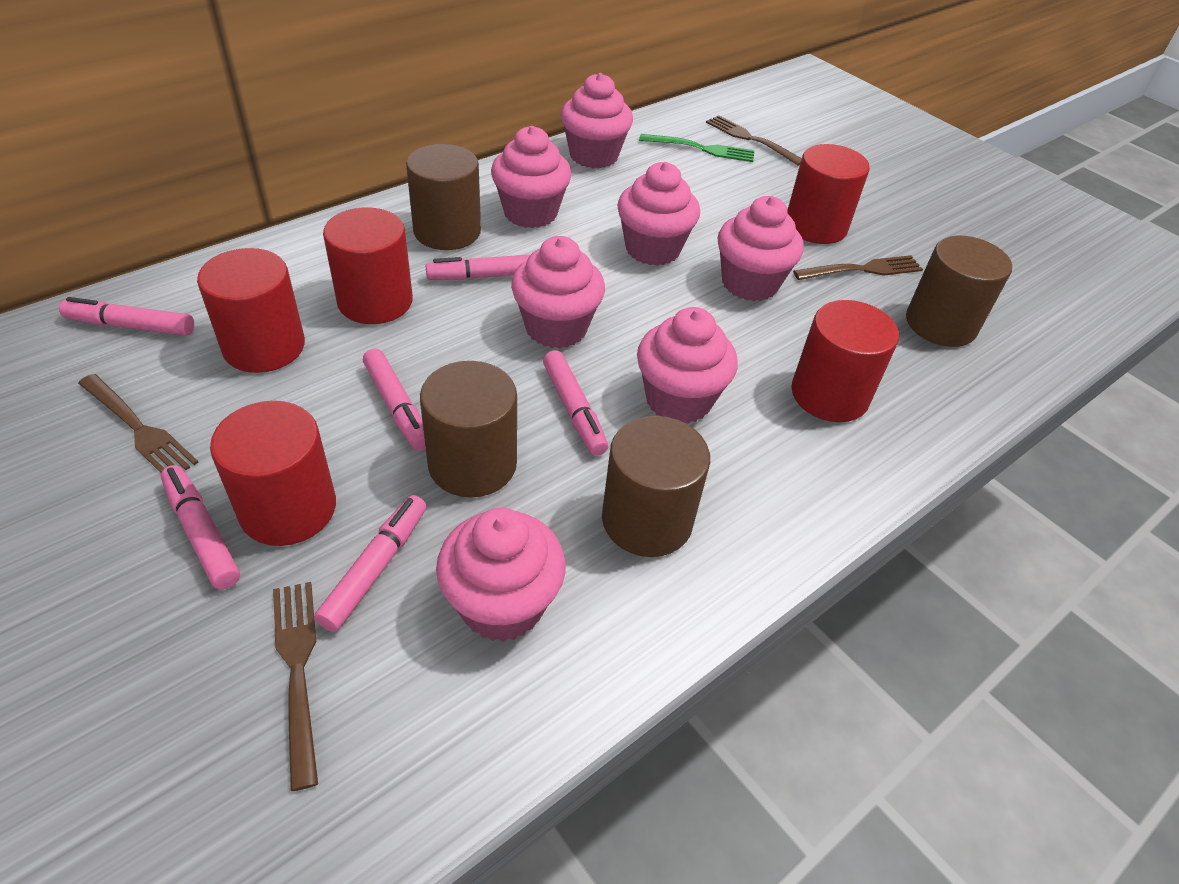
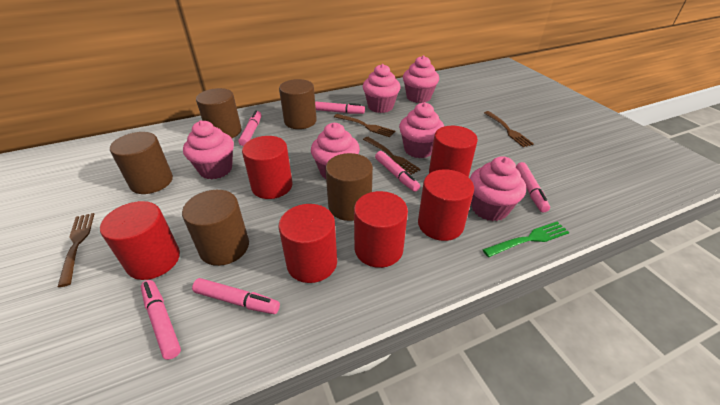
brown cylinder: 4 -> 5
pink cupcake: 7 -> 6
red cylinder: 5 -> 6

